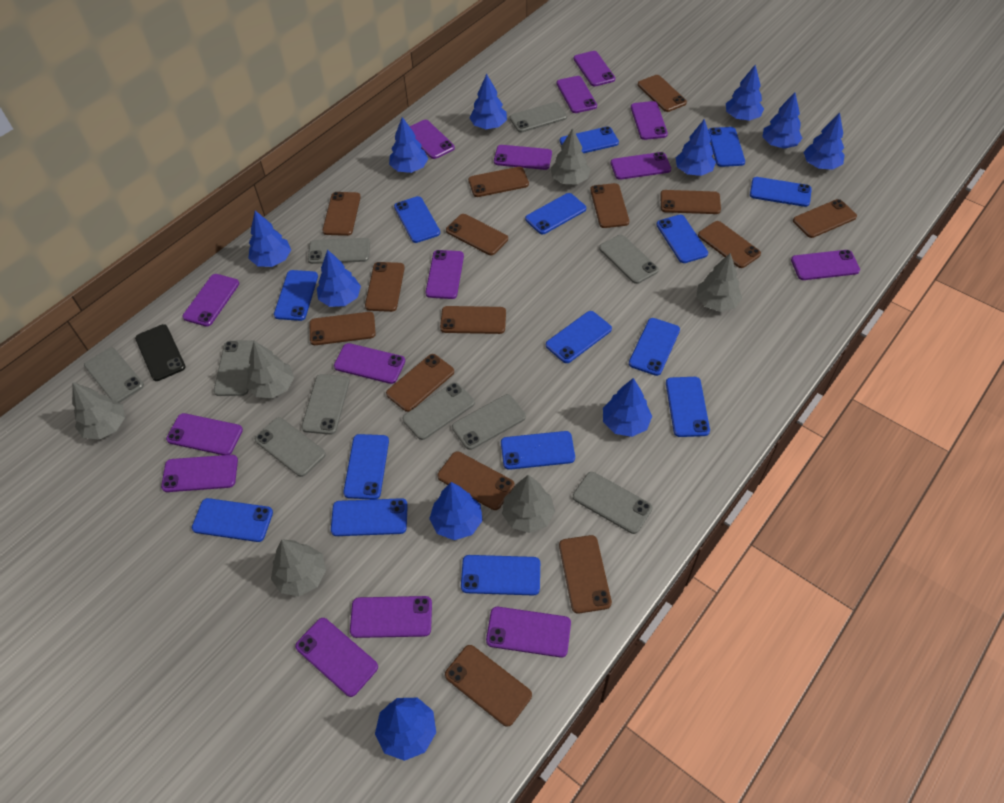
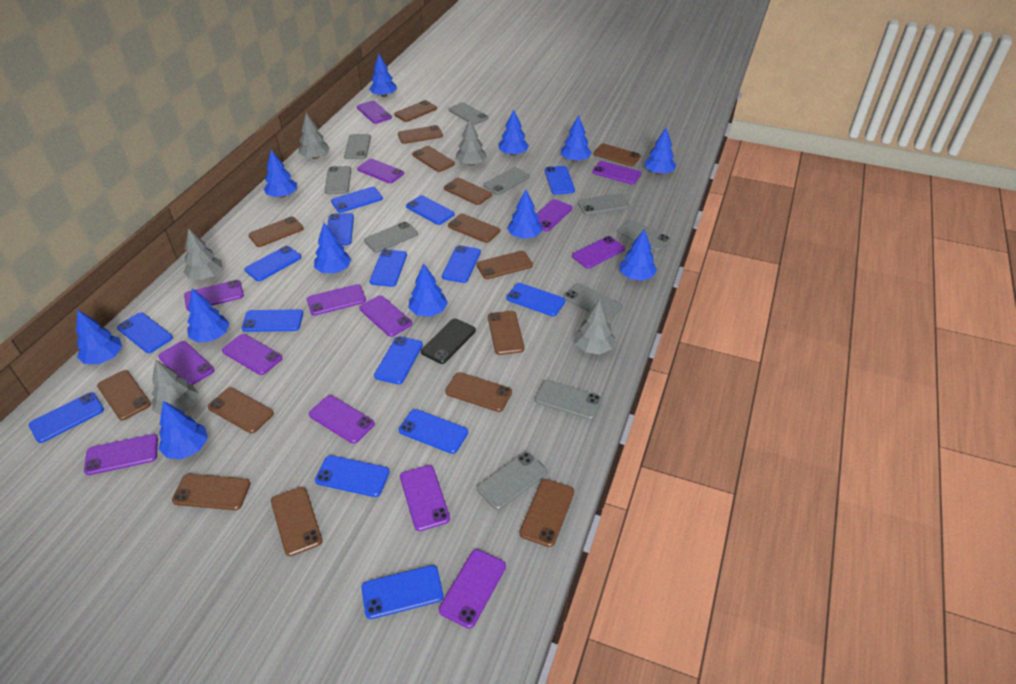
blue tree: 11 -> 12
grey tree: 6 -> 5
purple phone: 15 -> 14

